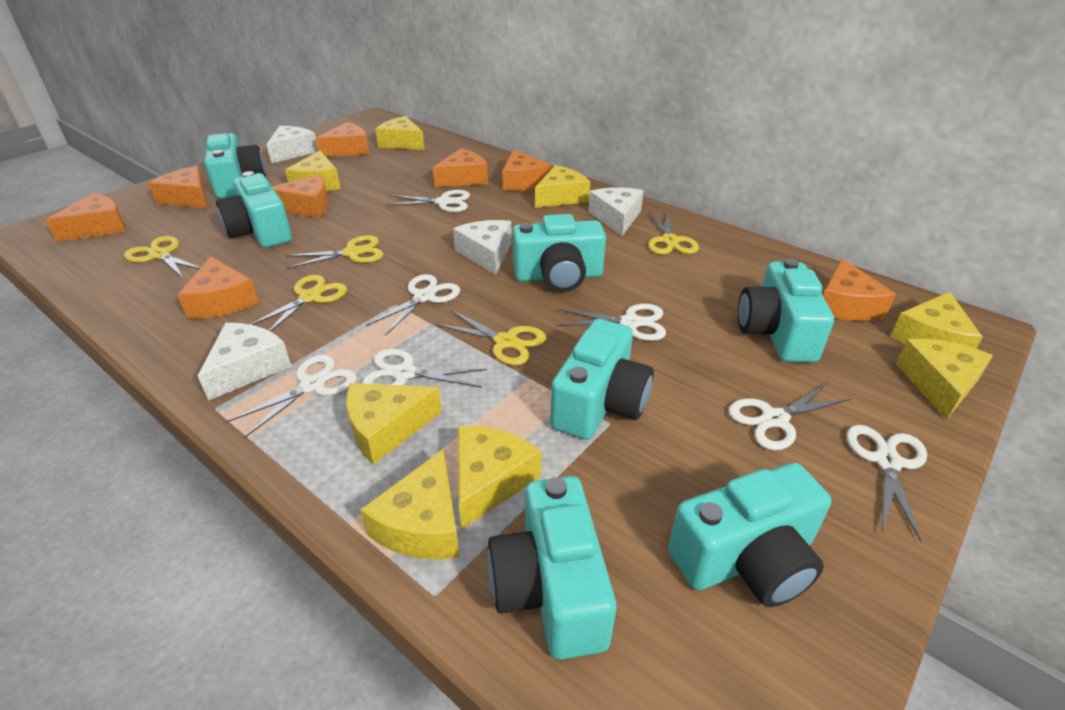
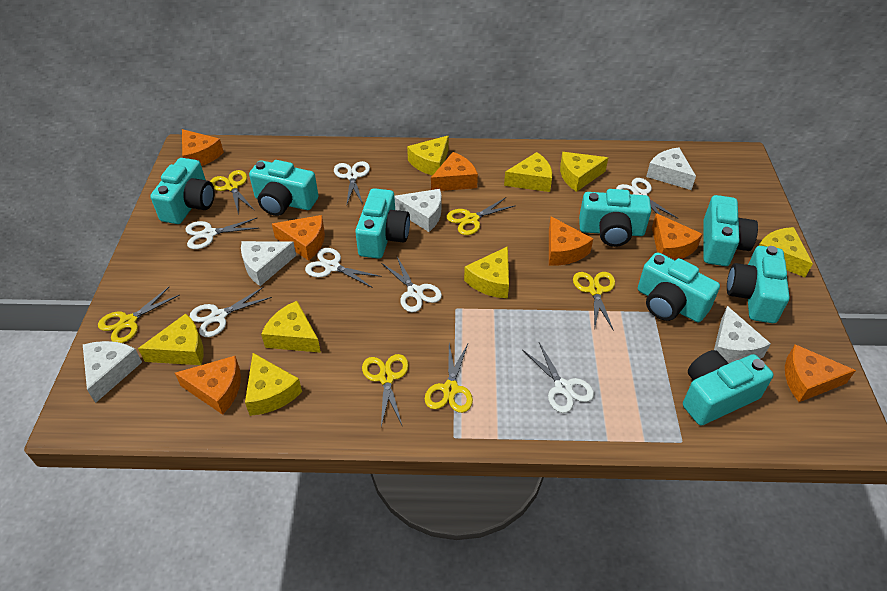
orange cheese: 8 -> 7
turquoise camera: 7 -> 8
white cheese: 4 -> 5
yellow scissors: 5 -> 6

